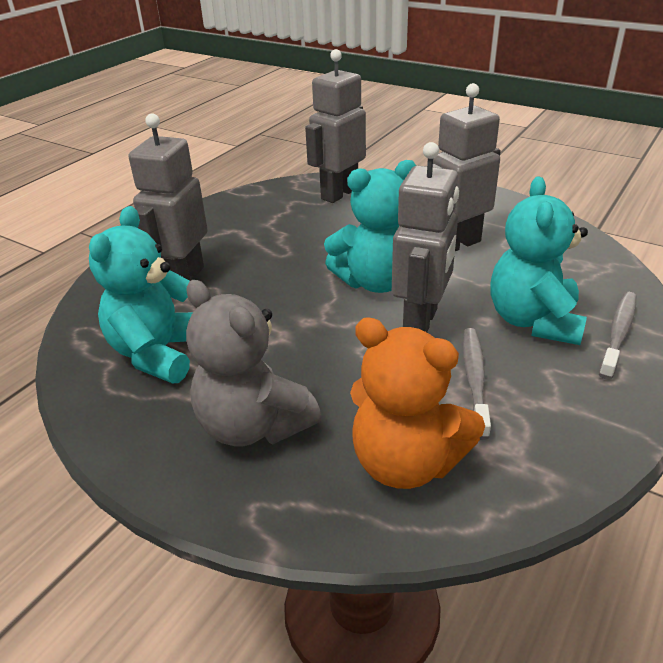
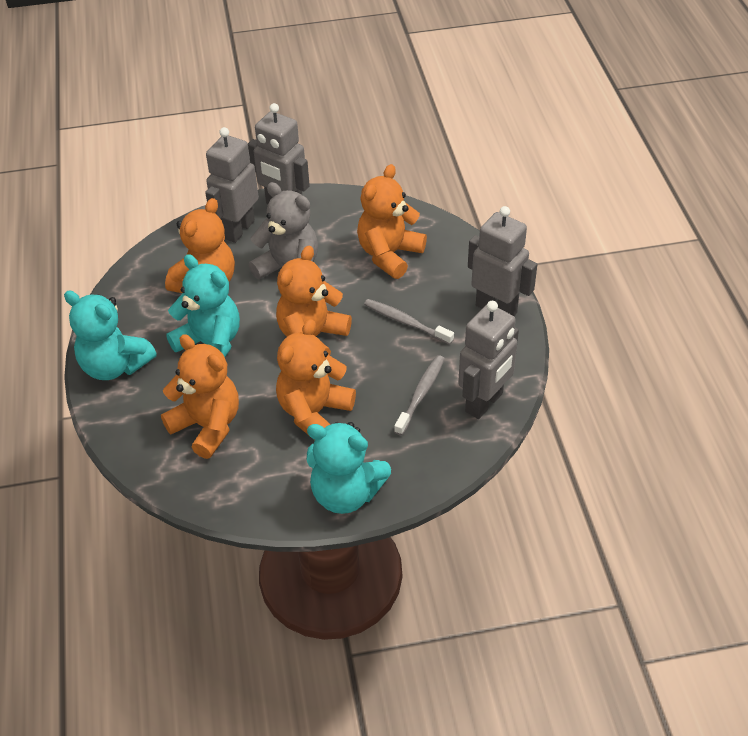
orange teddy bear: 1 -> 5

